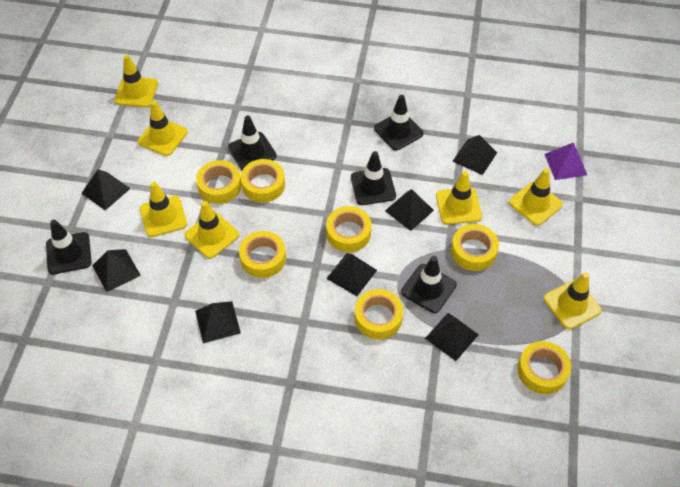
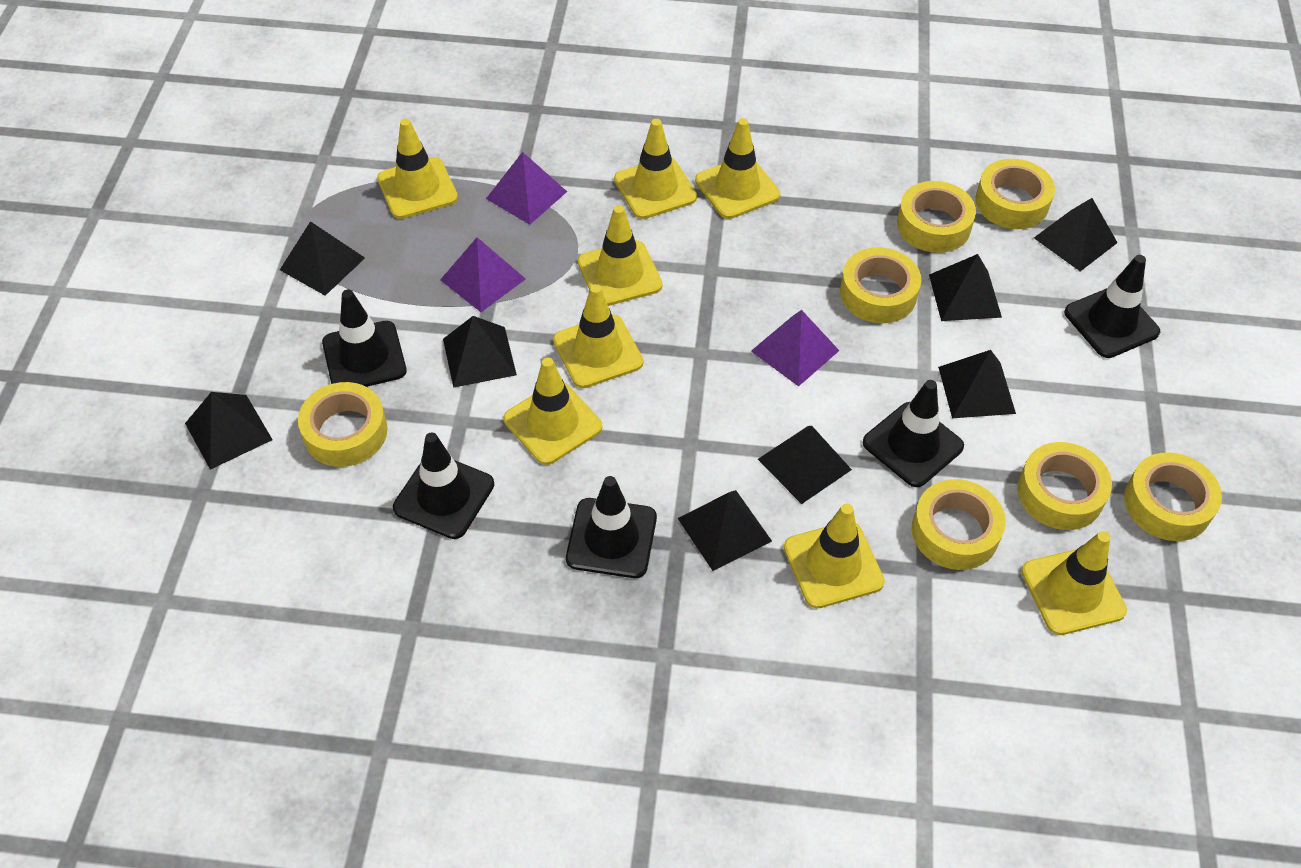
black pyramid: 7 -> 8
purple pyramid: 1 -> 3
yellow traffic cone: 7 -> 8

